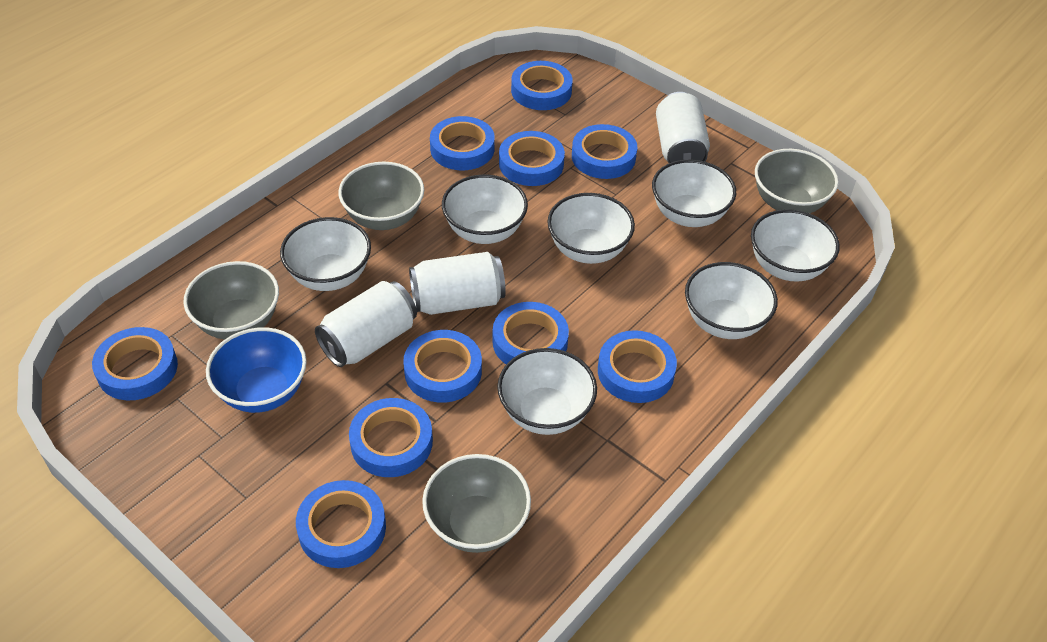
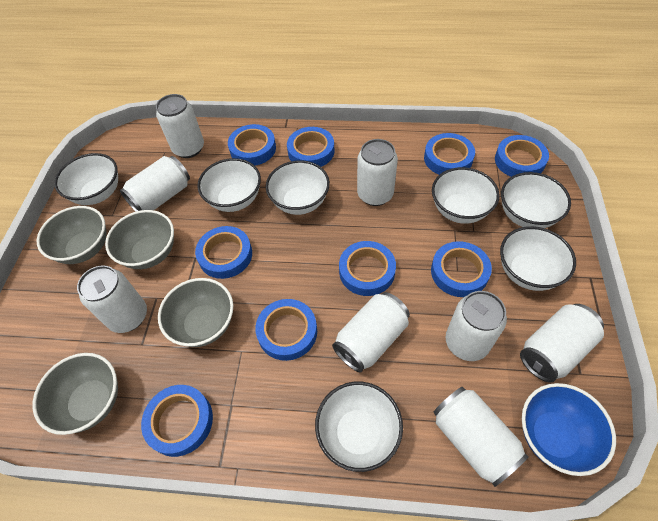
blue tape: 10 -> 9
white can: 3 -> 8

